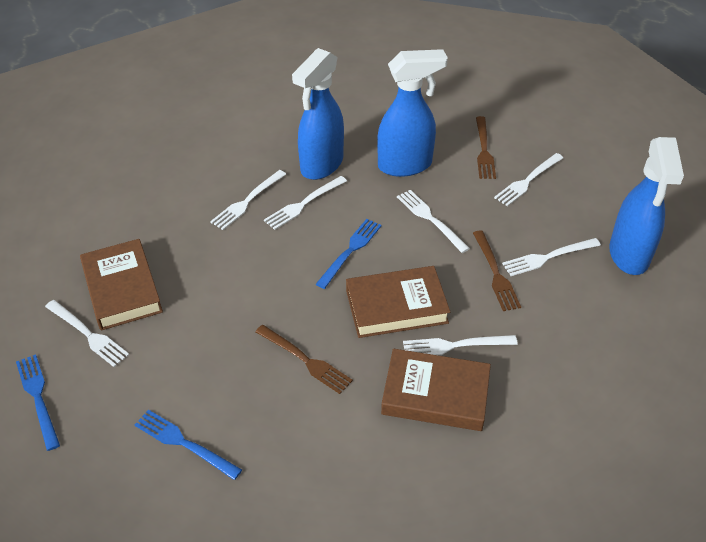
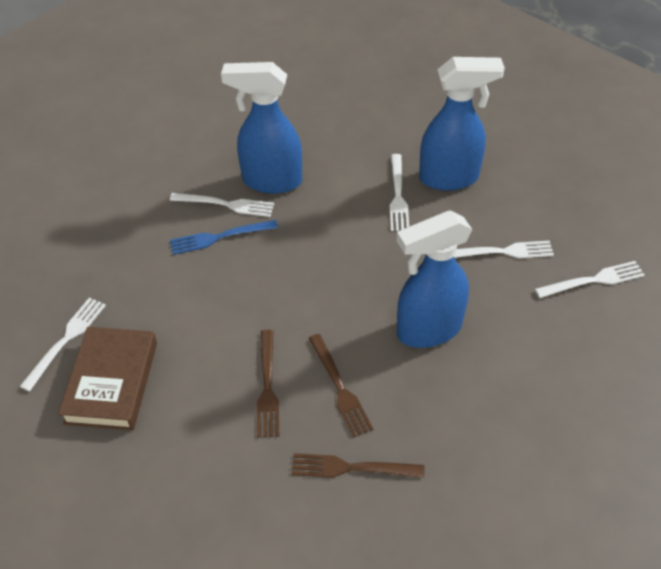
blue fork: 3 -> 1
brown book: 3 -> 1
white fork: 7 -> 5

